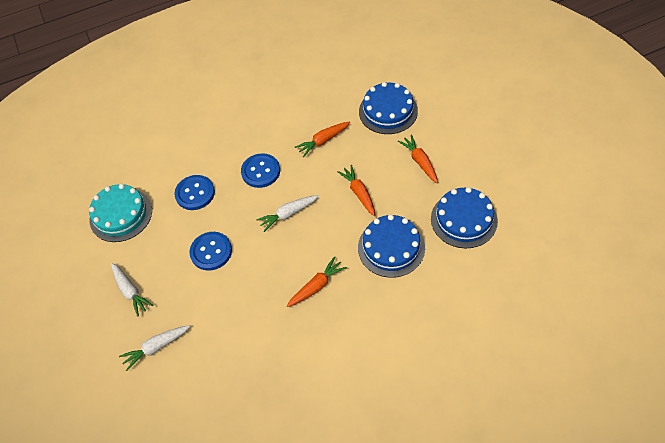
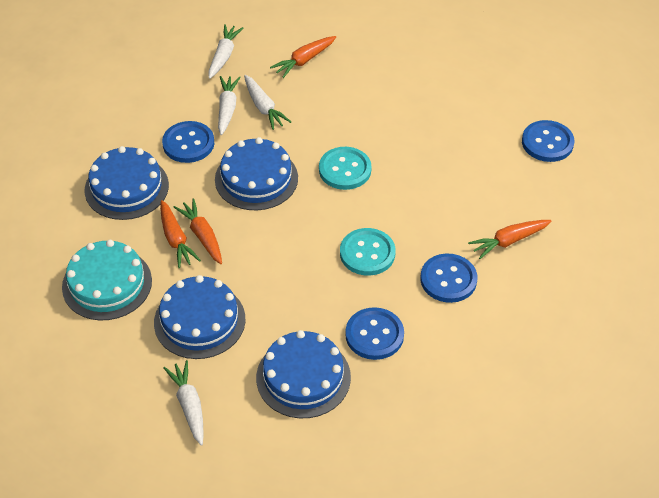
blue button: 3 -> 4
blue cake: 3 -> 4
turquoise button: 0 -> 2
white carrot: 3 -> 4

